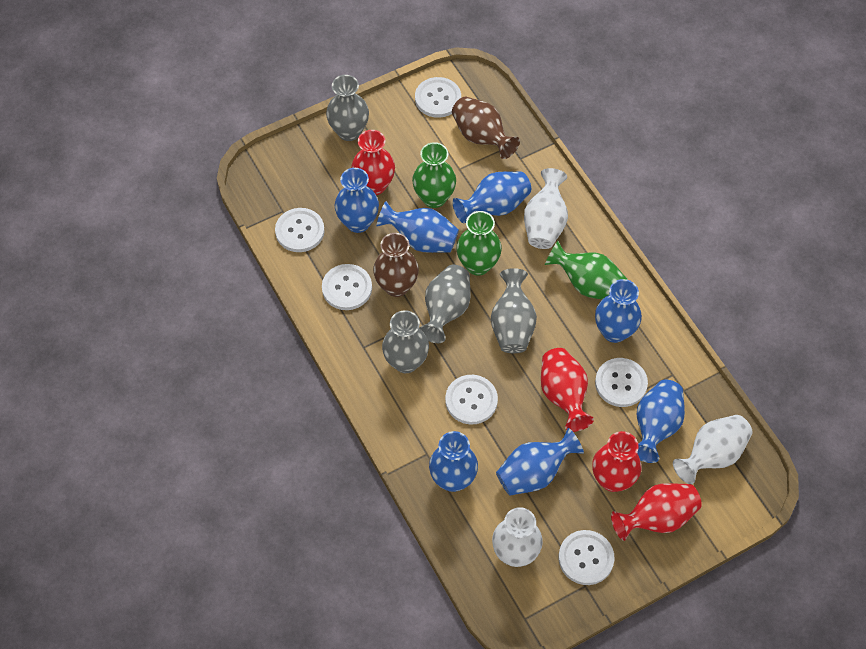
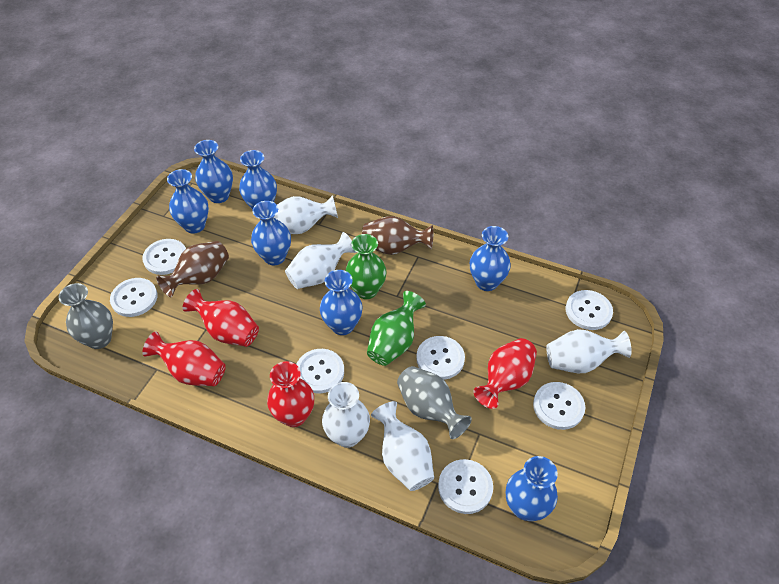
green vase: 3 -> 2
grey vase: 4 -> 2
white button: 6 -> 7
white vase: 3 -> 5

